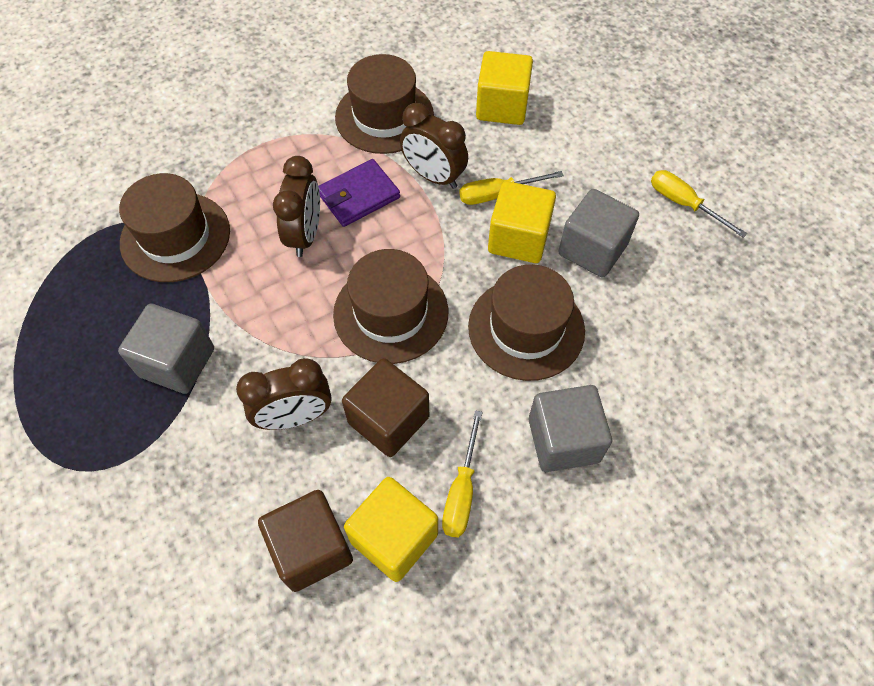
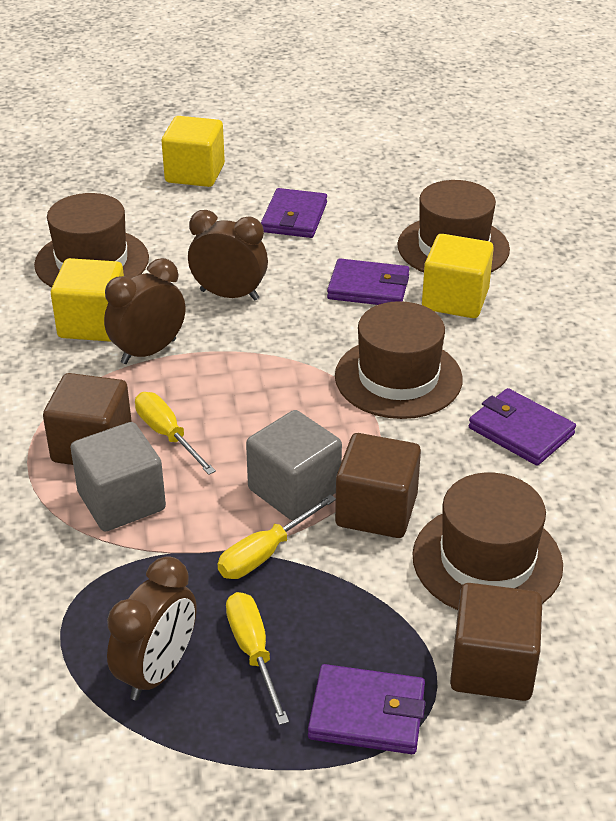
brown cube: 2 -> 3
grey cube: 3 -> 2
purple wallet: 1 -> 4

